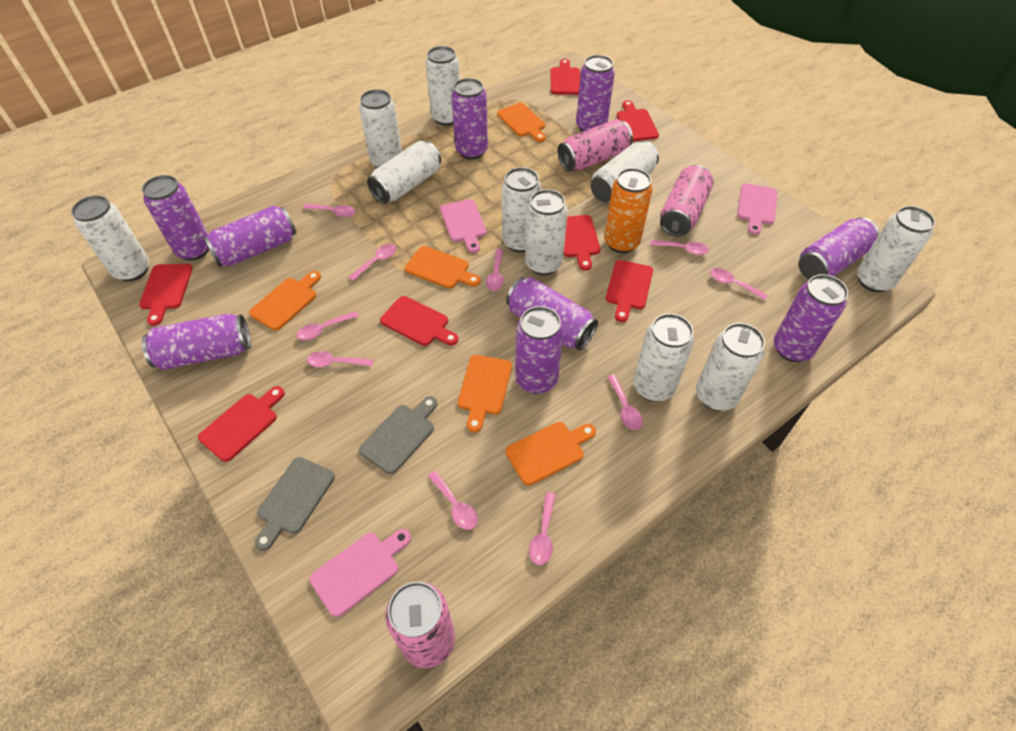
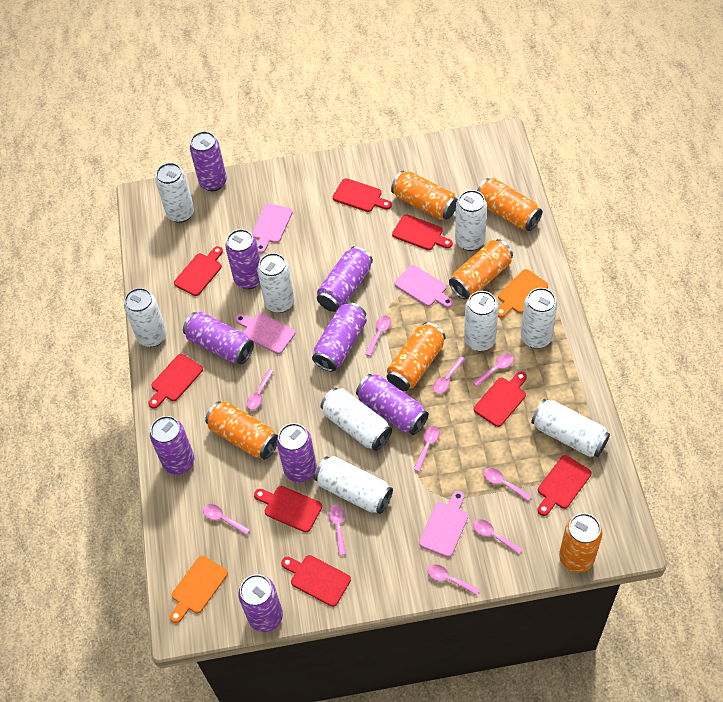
grey cutting board: 2 -> 0
orange can: 1 -> 6
orange cutting board: 5 -> 2
pink can: 3 -> 0
pink cutting board: 3 -> 4
red cutting board: 7 -> 8
white can: 10 -> 9

